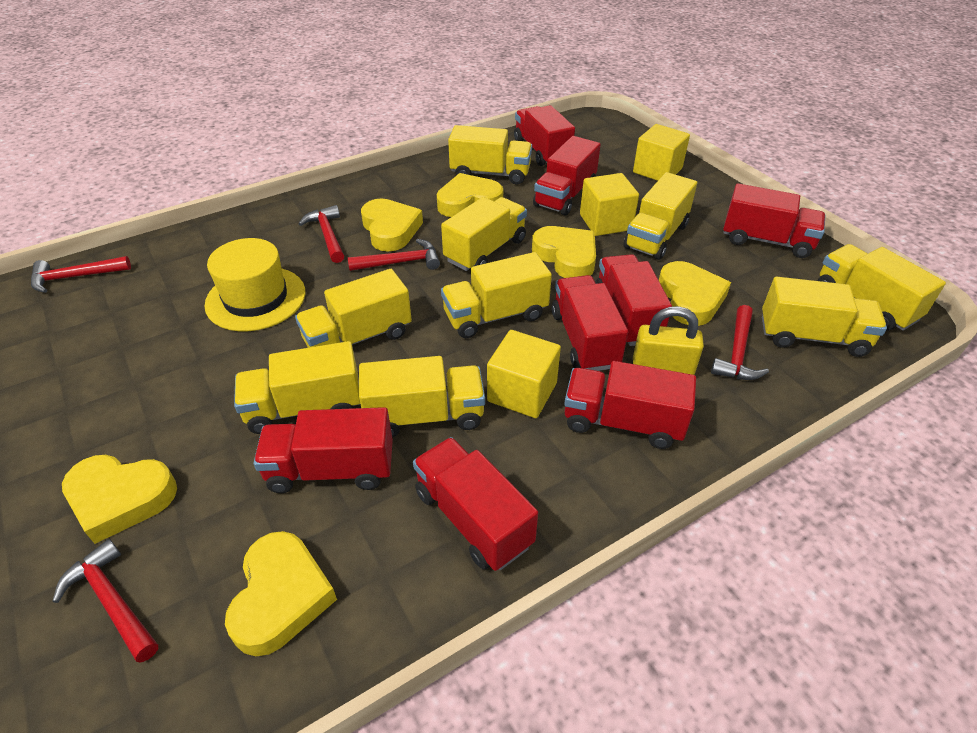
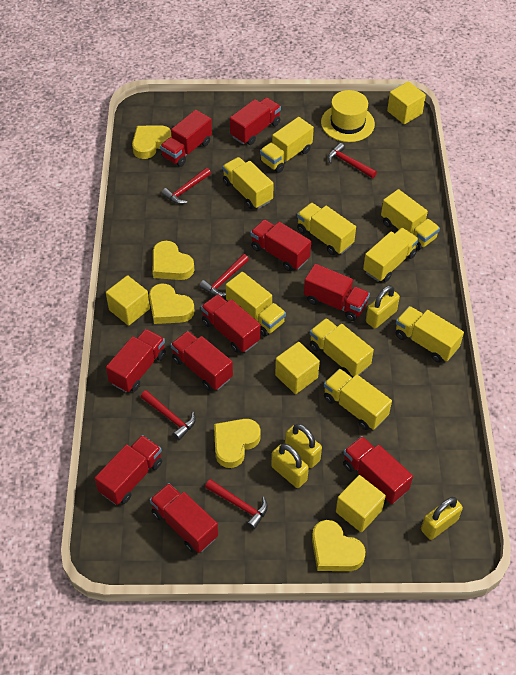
red truck: 8 -> 10
yellow cube: 3 -> 4
yellow heart: 6 -> 5
yellow padlock: 1 -> 4

